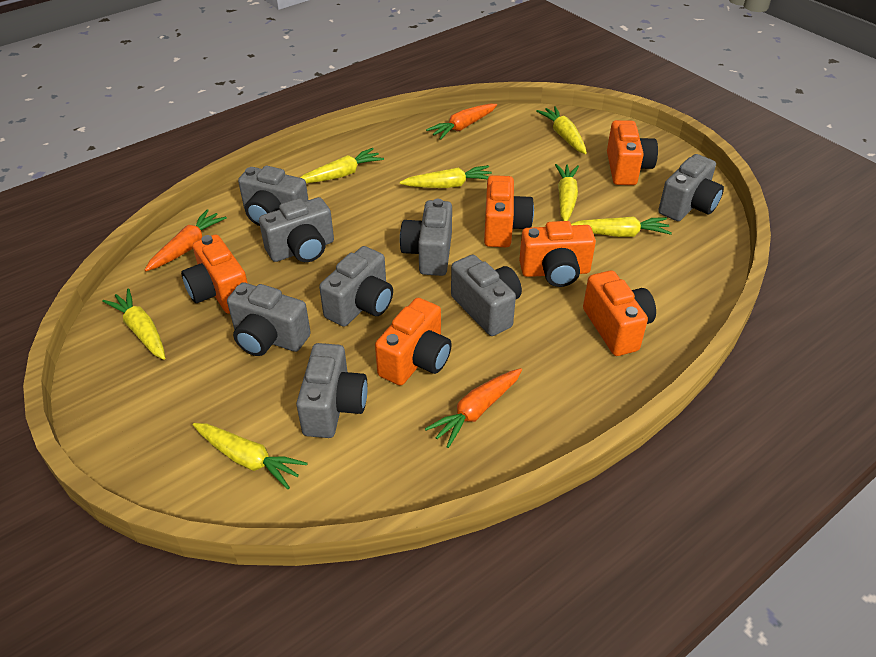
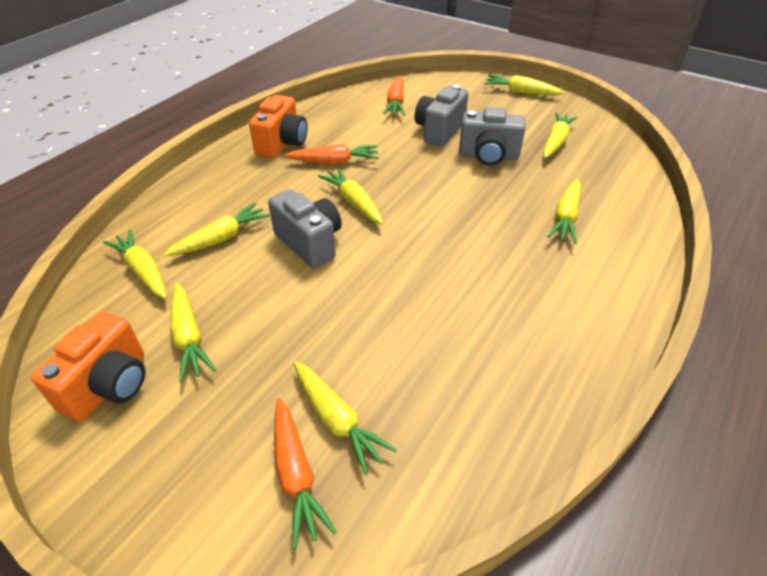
grey camera: 8 -> 3
orange camera: 6 -> 2
yellow carrot: 7 -> 8

